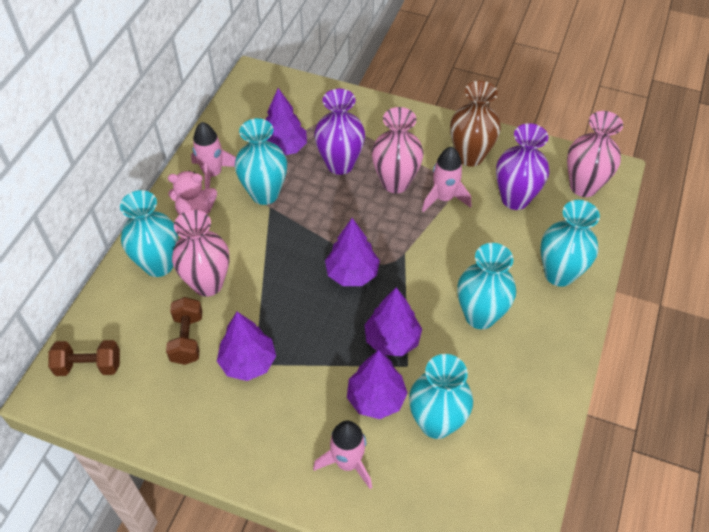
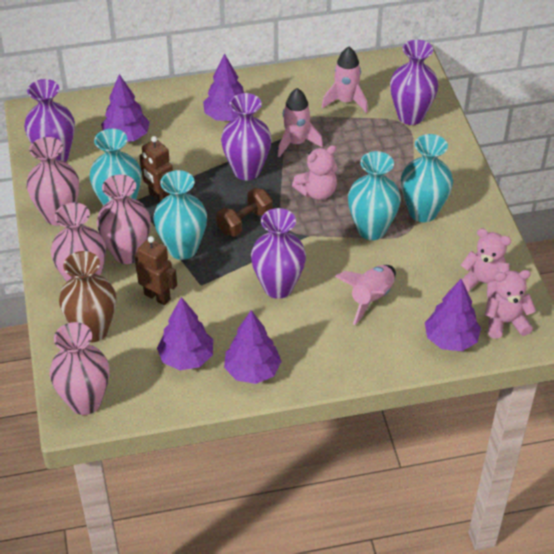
brown dumbbell: 2 -> 1
brown robot: 0 -> 2
pink teddy bear: 1 -> 3
pink vase: 3 -> 4
purple vase: 2 -> 4
turquoise vase: 5 -> 4

